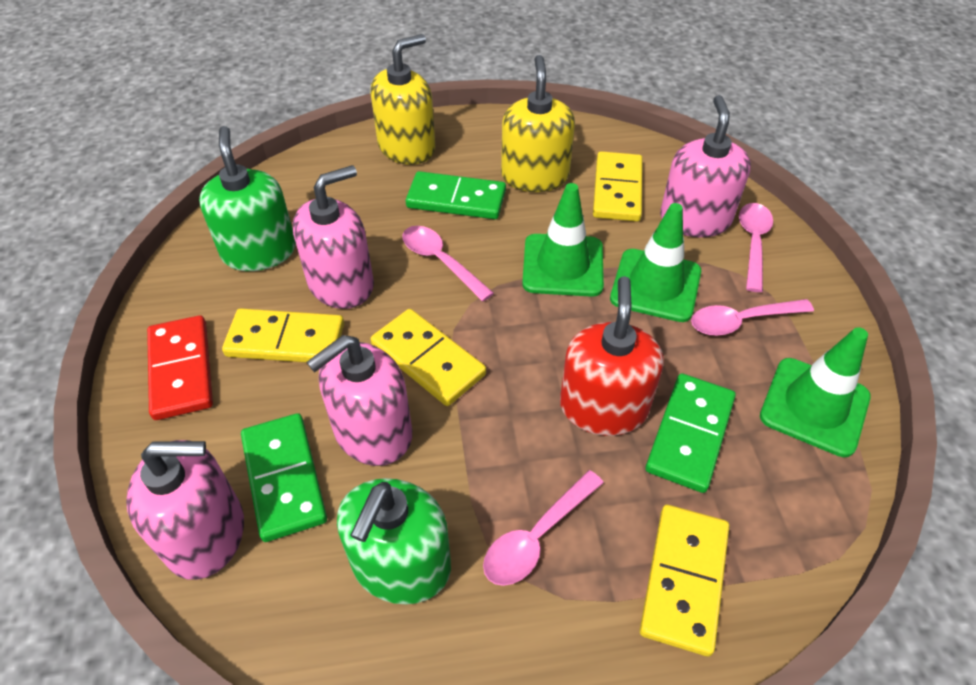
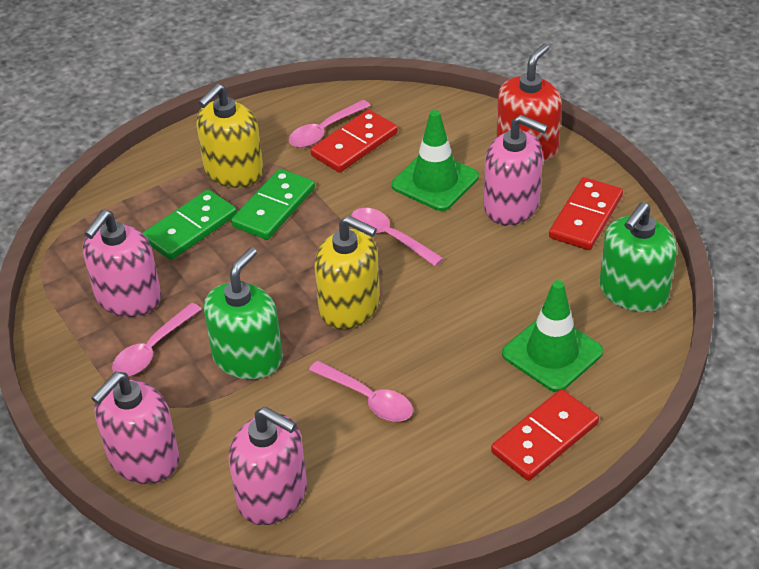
green domino: 3 -> 2
green traffic cone: 3 -> 2
red domino: 1 -> 3
yellow domino: 4 -> 0

